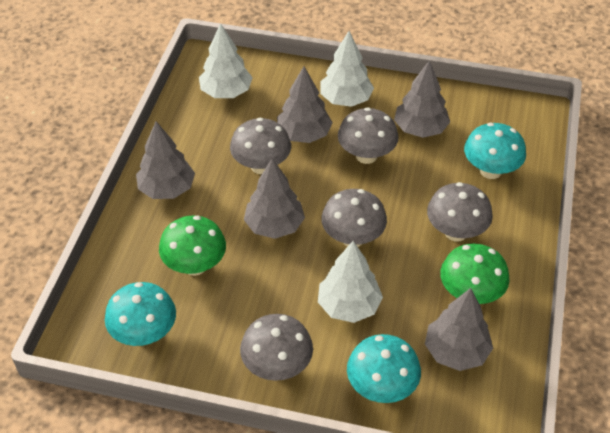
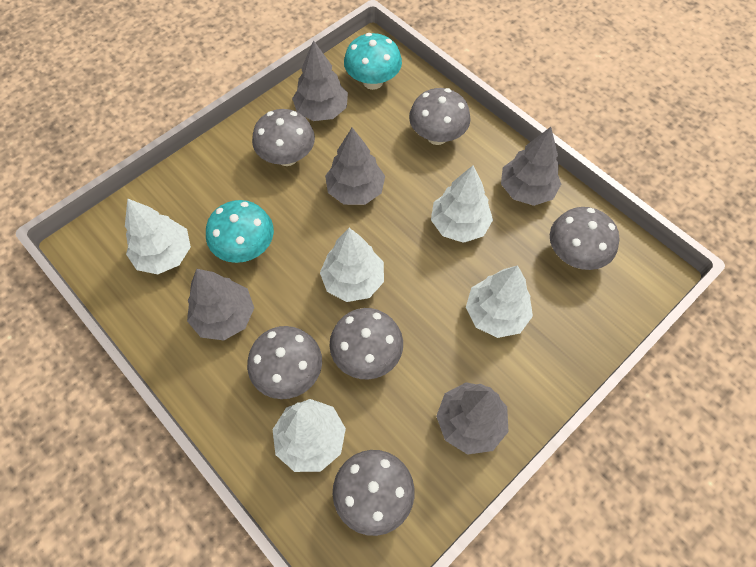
green mushroom: 2 -> 0
grey mushroom: 5 -> 6
turquoise mushroom: 3 -> 2
white tree: 3 -> 5

